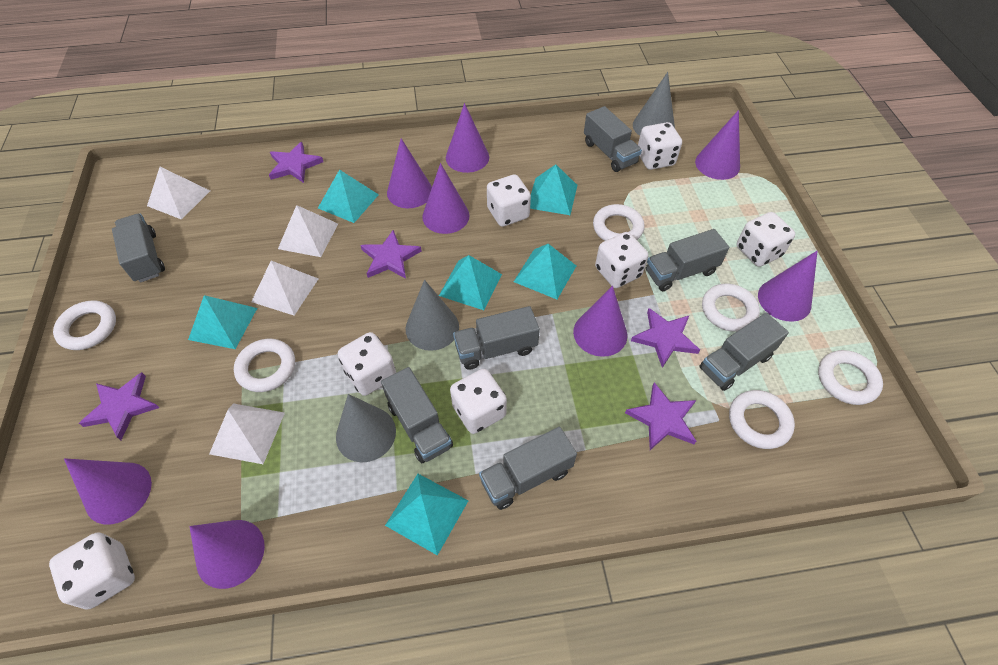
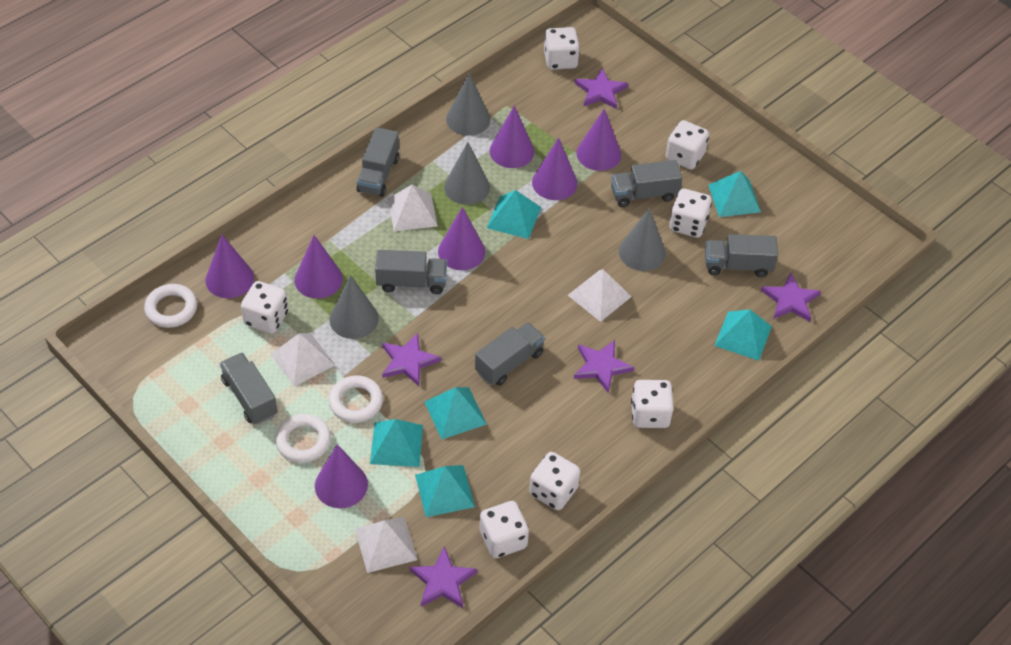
grey cone: 3 -> 4
grey truck: 7 -> 6
purple cone: 8 -> 7
white ring: 6 -> 3

